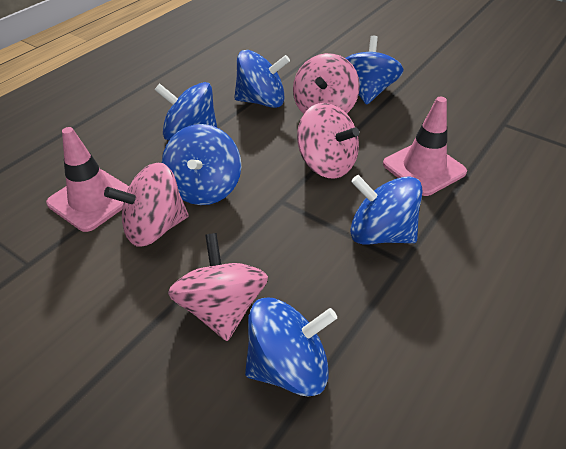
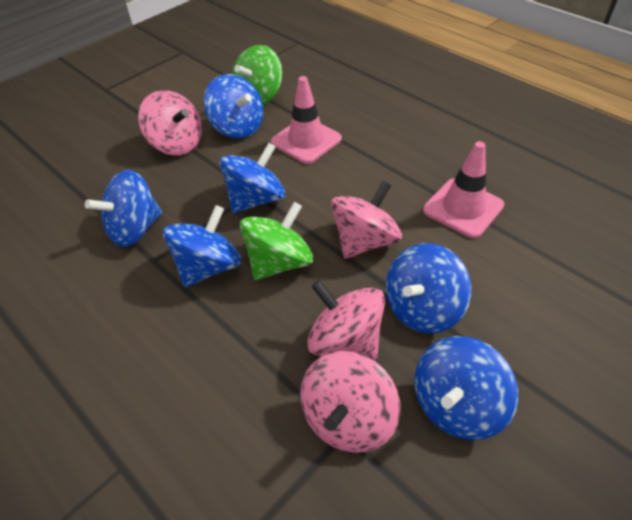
green spinning top: 0 -> 2

